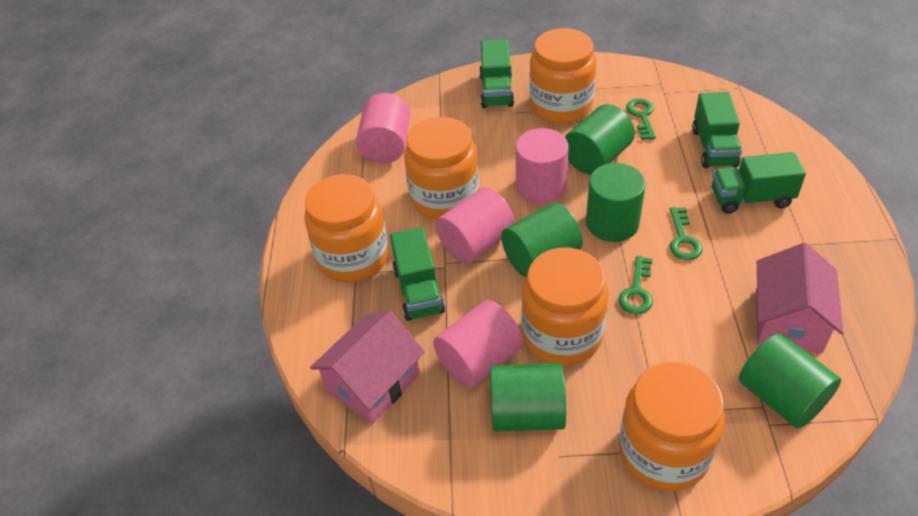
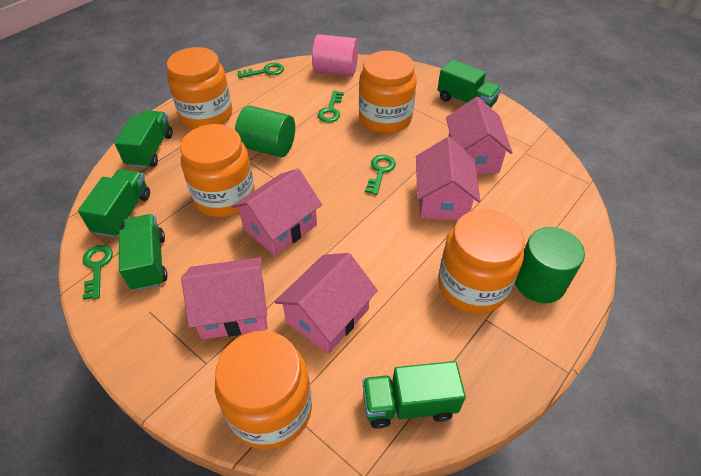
green cylinder: 5 -> 2
green key: 3 -> 4
green truck: 4 -> 5
pink cylinder: 4 -> 1
pink house: 2 -> 5

